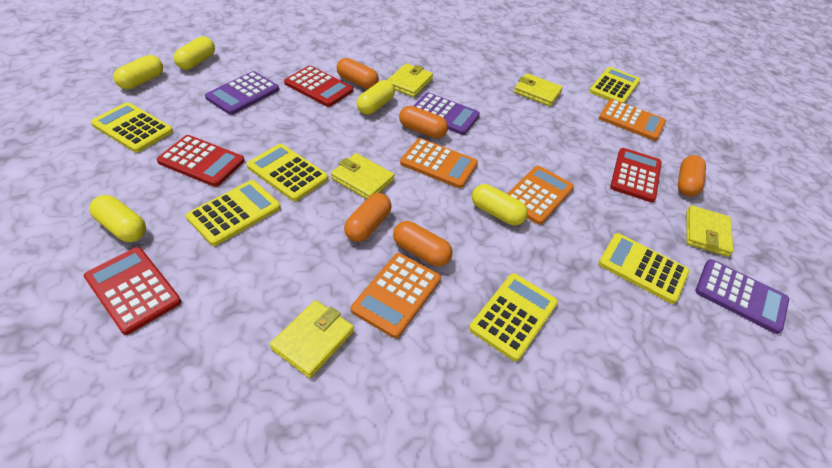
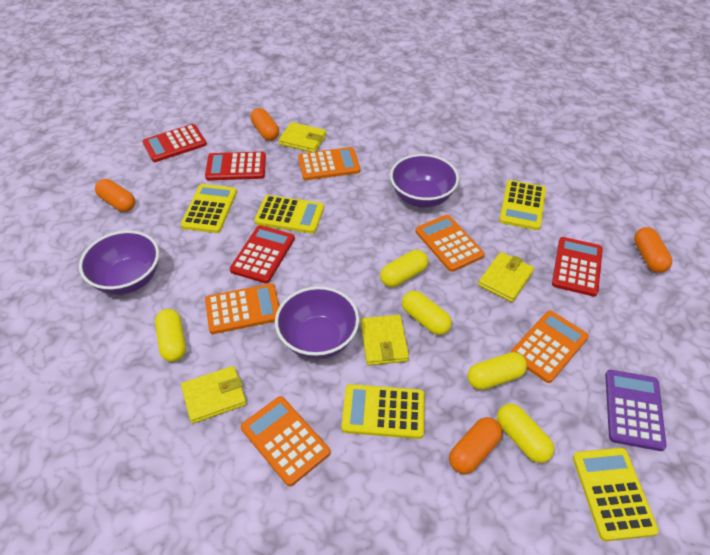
orange calculator: 4 -> 5
orange capsule: 5 -> 4
purple bowl: 0 -> 3
purple calculator: 3 -> 1
yellow calculator: 6 -> 5
yellow wallet: 5 -> 4

